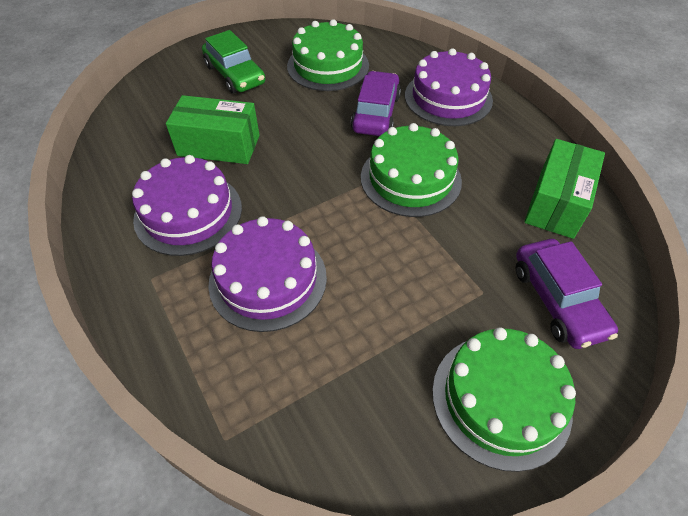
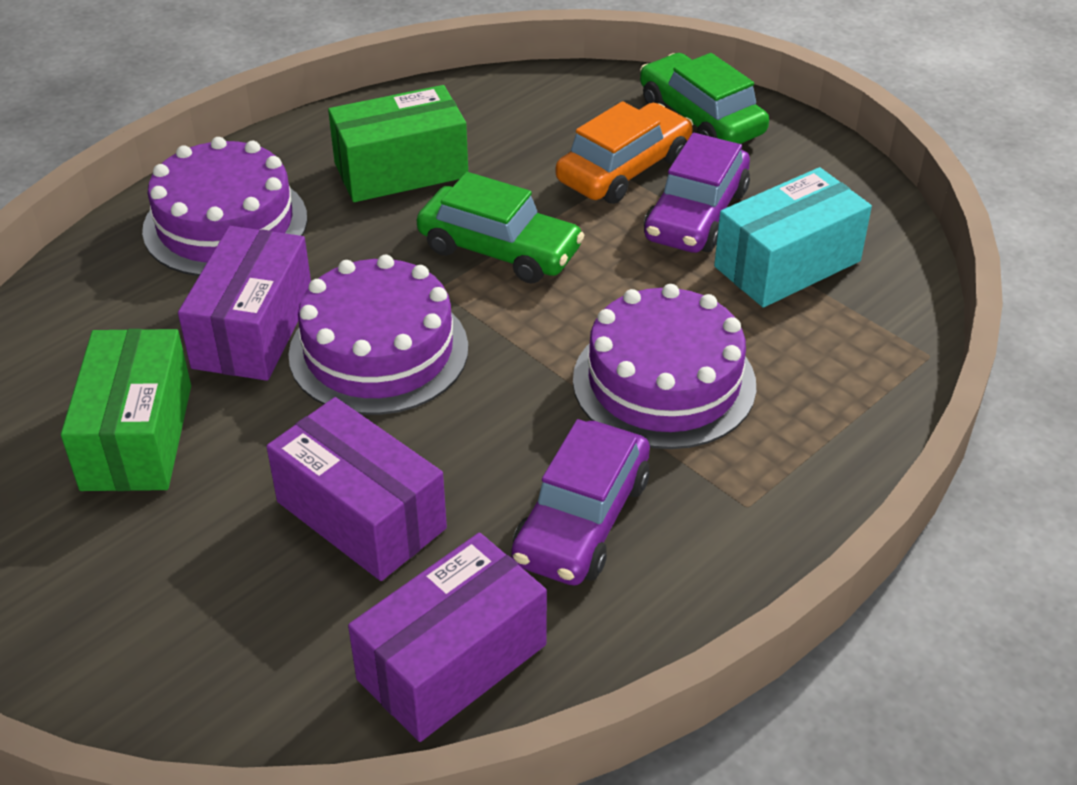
green cake: 3 -> 0
green car: 1 -> 2
orange car: 0 -> 1
purple box: 0 -> 3
turquoise box: 0 -> 1

